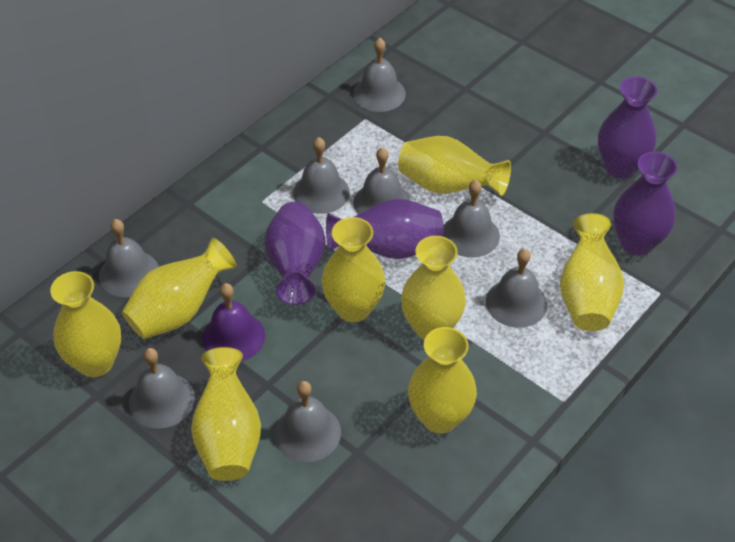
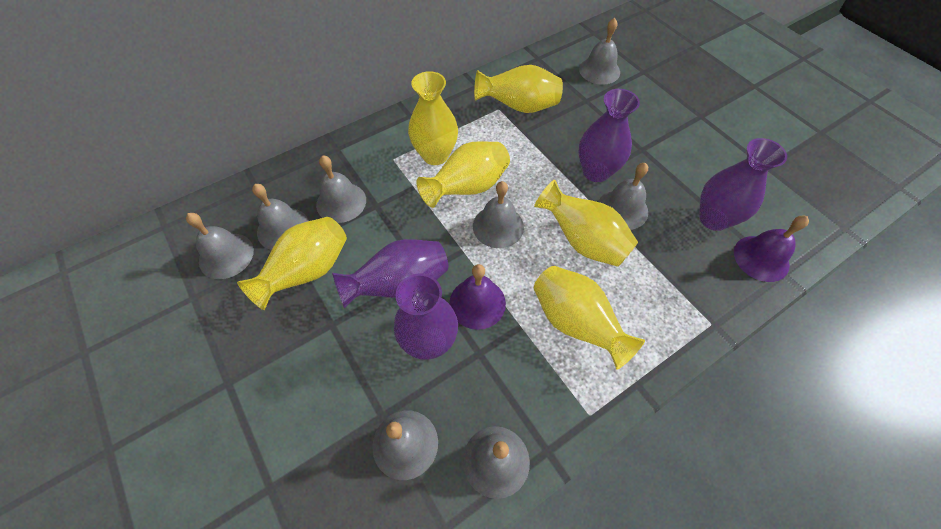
purple bell: 1 -> 2
yellow vase: 8 -> 6

